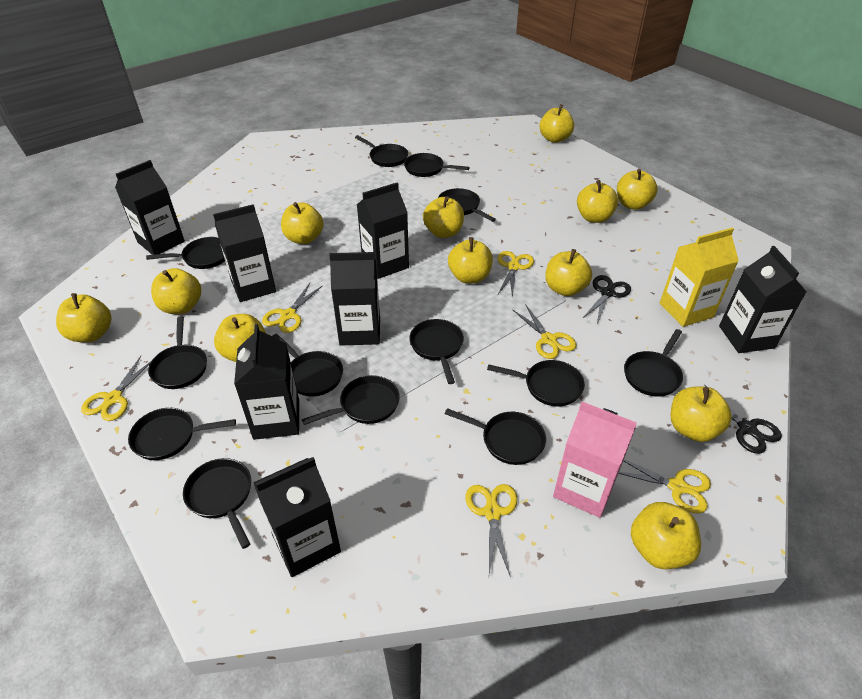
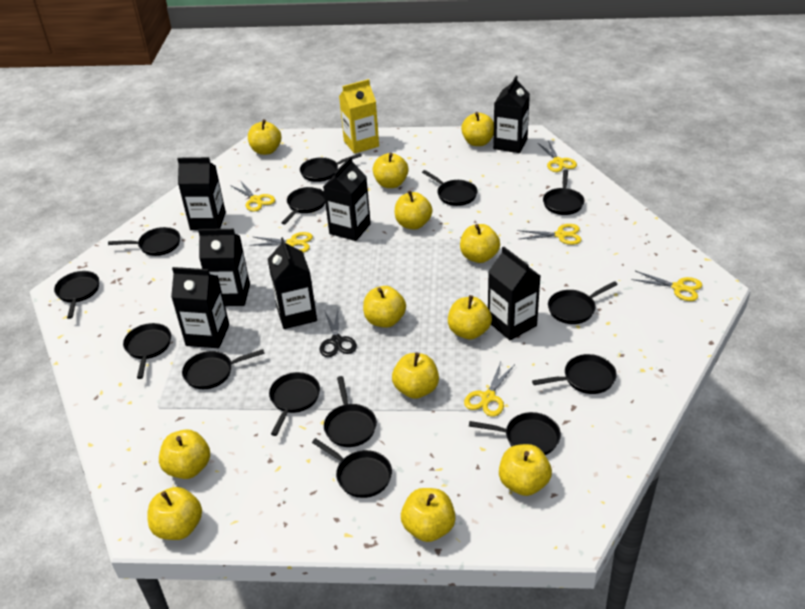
black pan: 13 -> 14
black scissors: 2 -> 1
pink carton: 1 -> 0

